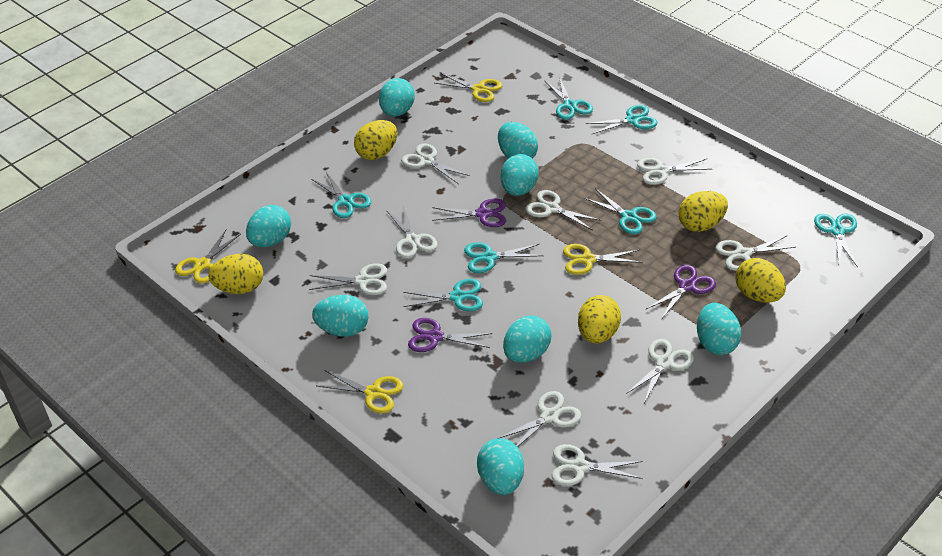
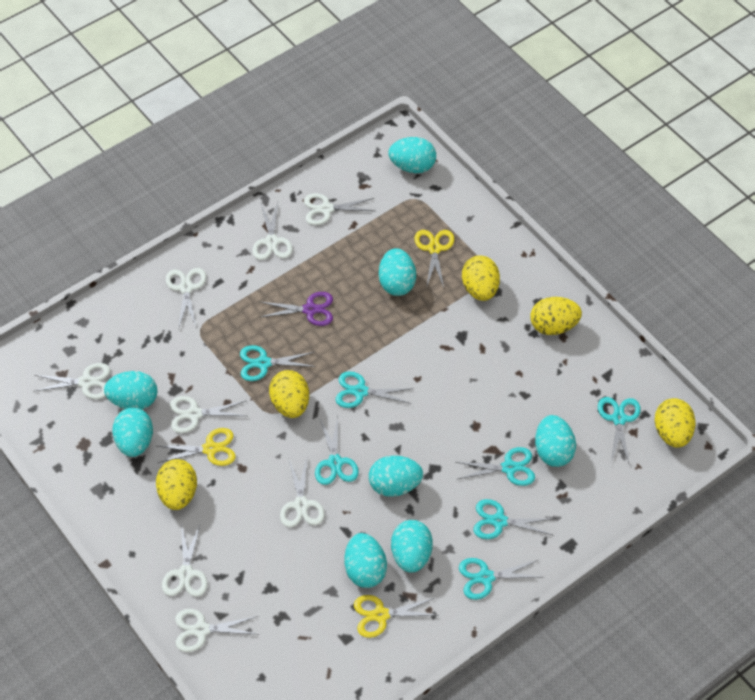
purple scissors: 3 -> 1
white scissors: 9 -> 8
yellow scissors: 4 -> 3

